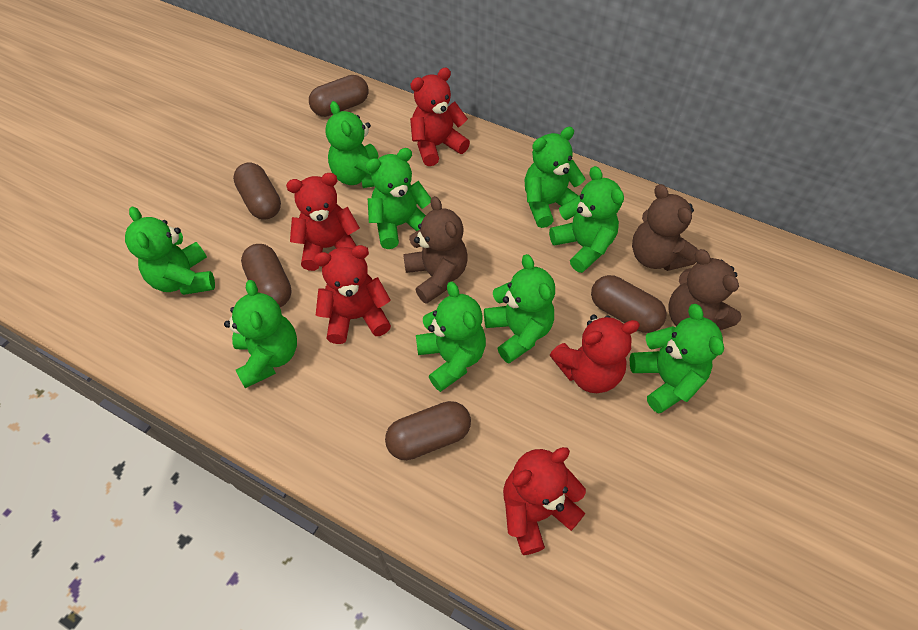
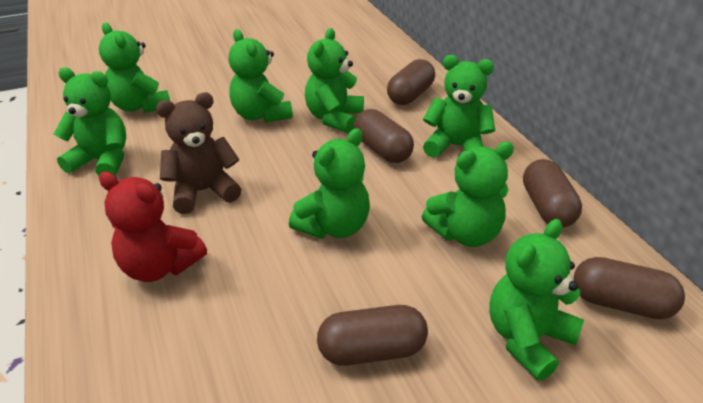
brown teddy bear: 3 -> 1
green teddy bear: 9 -> 8
red teddy bear: 5 -> 1

